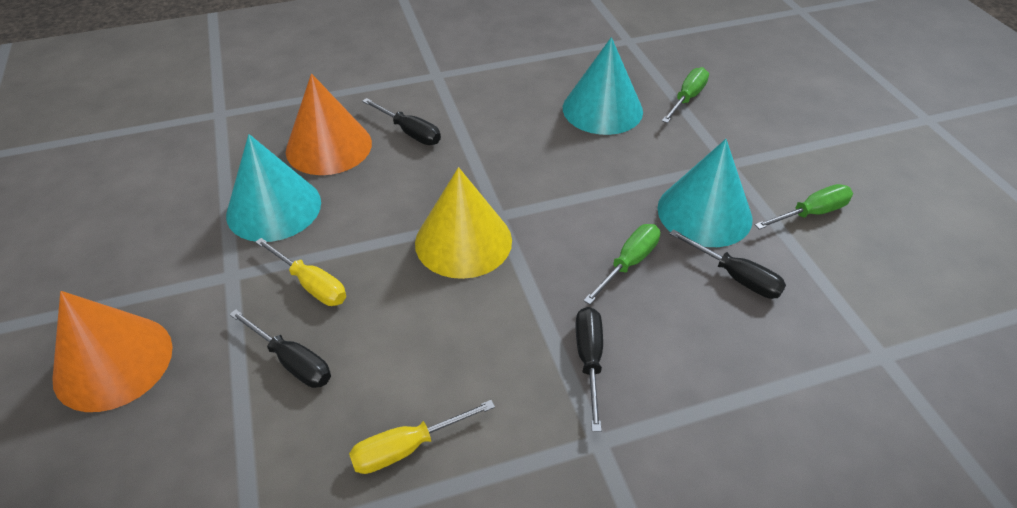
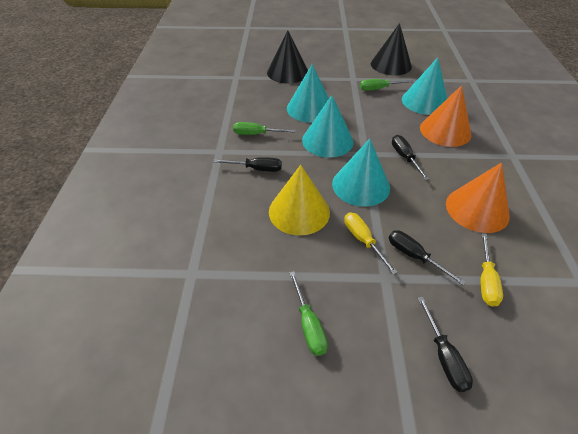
black cone: 0 -> 2
turquoise cone: 3 -> 4

